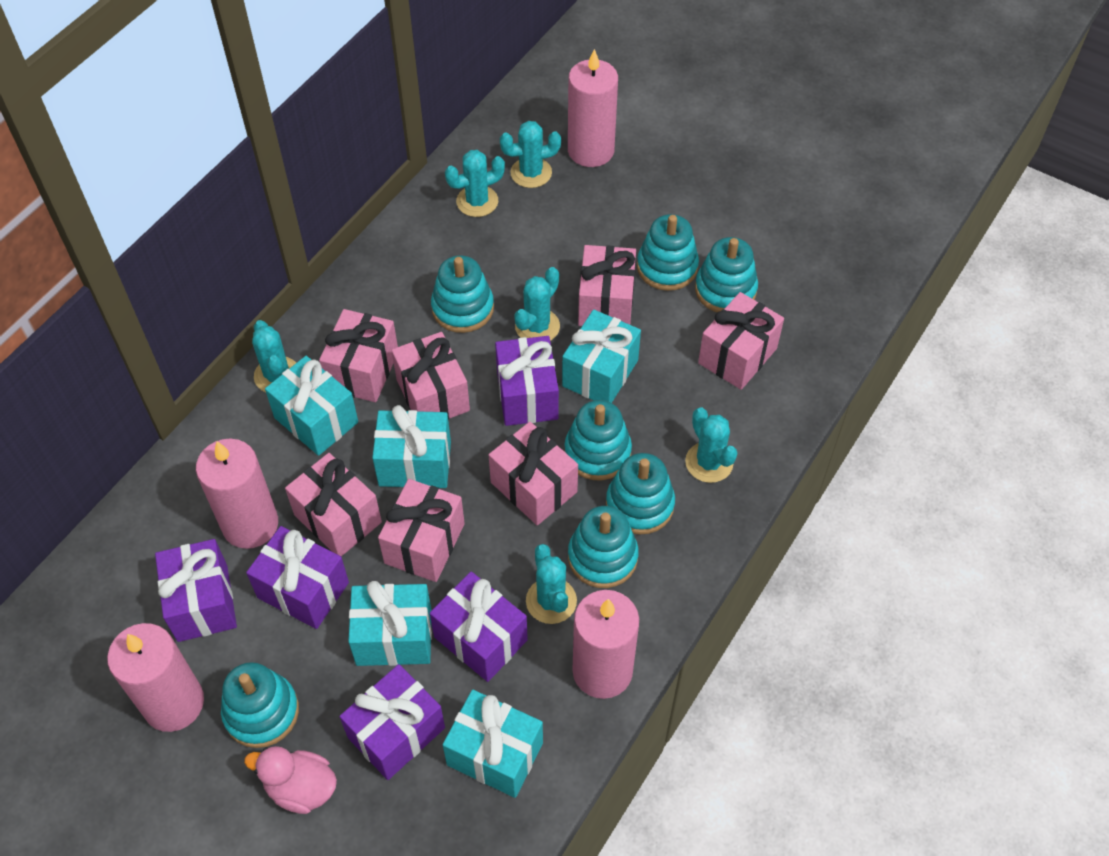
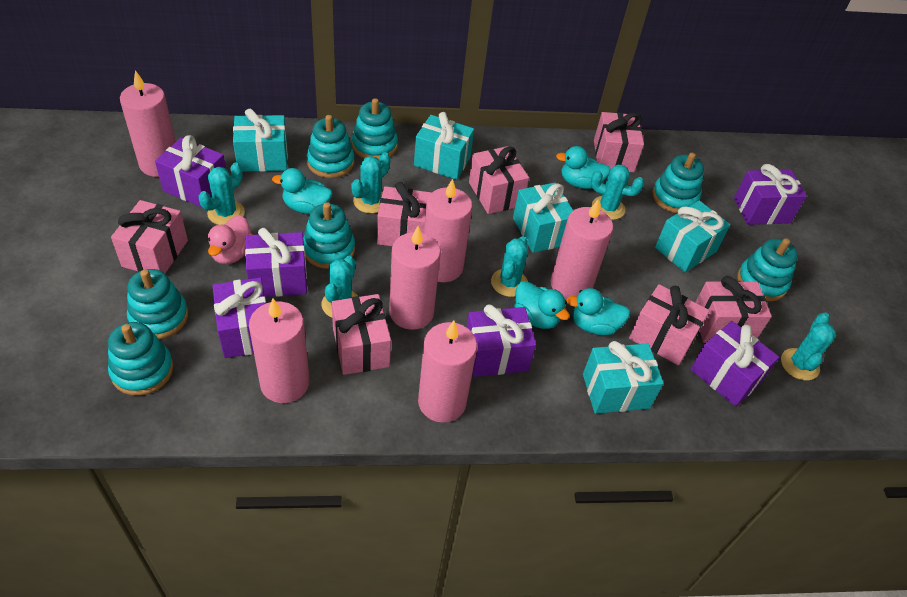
pink candle: 4 -> 6
purple gift: 5 -> 6
turquoise duck: 0 -> 4

